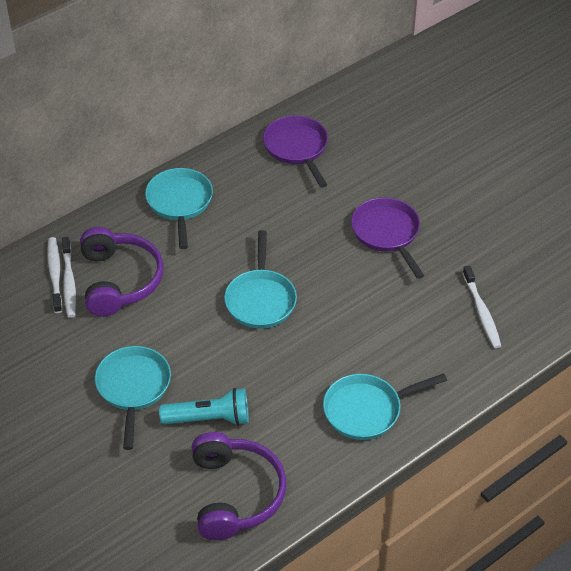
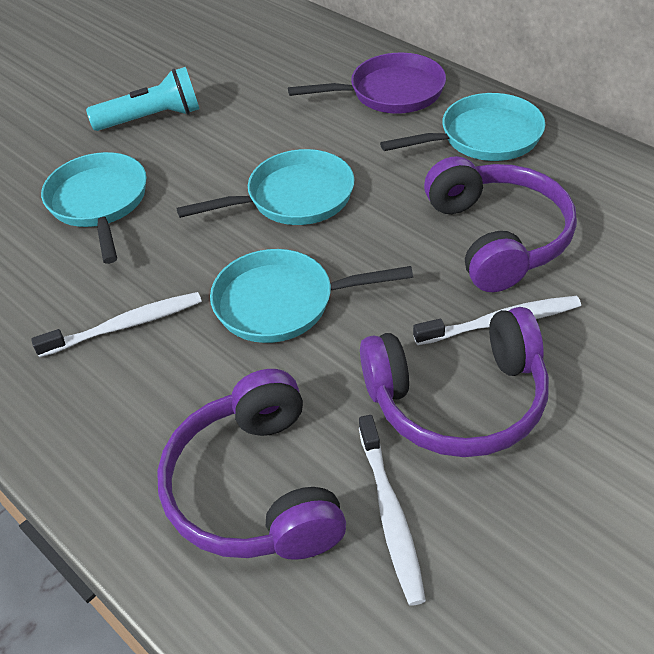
purple headphones: 2 -> 3
purple pan: 2 -> 1

